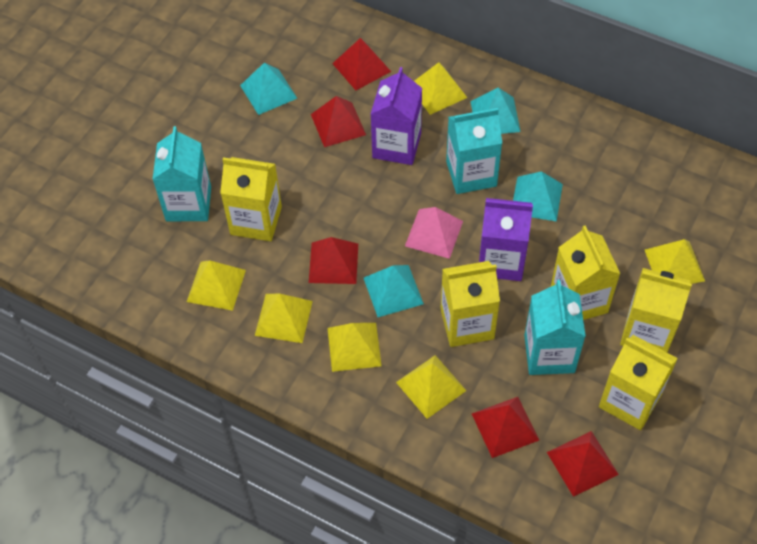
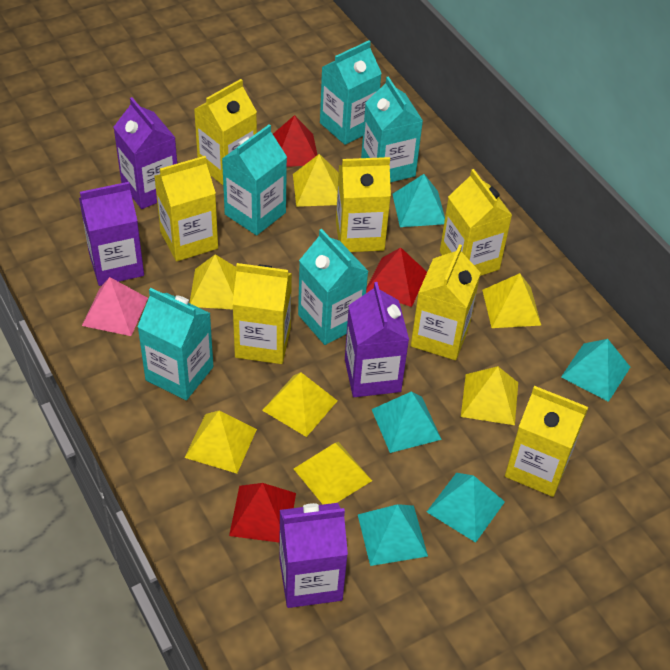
purple carton: 2 -> 4
red pyramid: 5 -> 3
turquoise carton: 3 -> 5
turquoise pyramid: 4 -> 5
yellow carton: 5 -> 7
yellow pyramid: 6 -> 7

